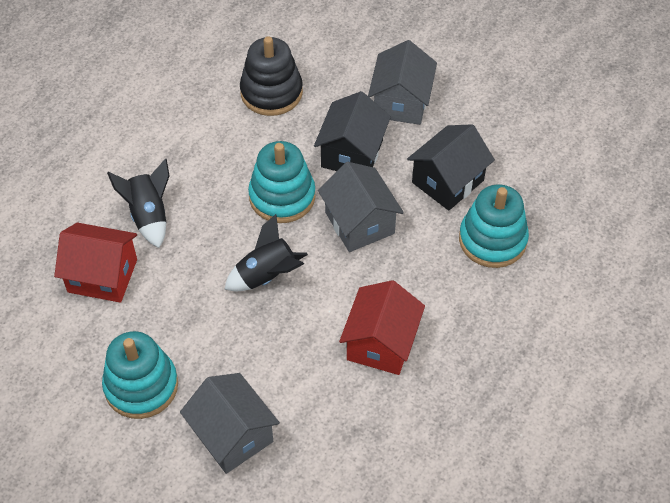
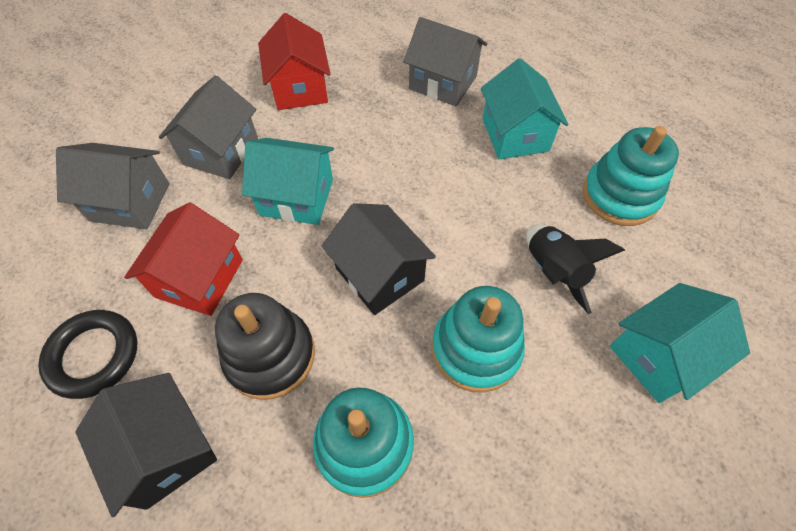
black ring: 0 -> 1
black rocket: 2 -> 1
turquoise house: 0 -> 3

